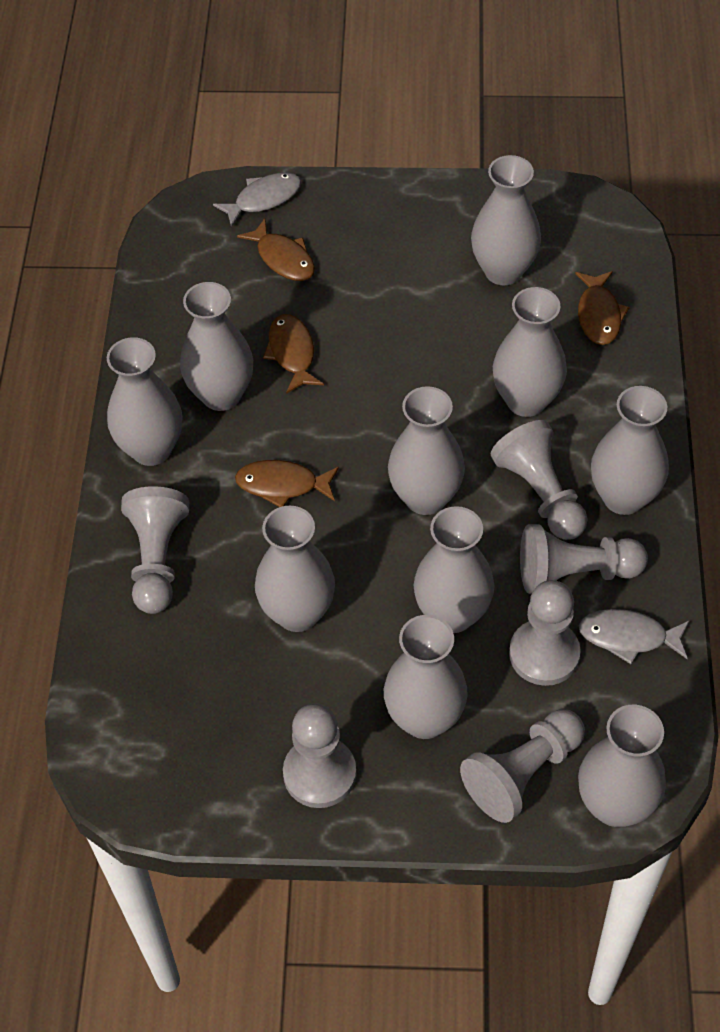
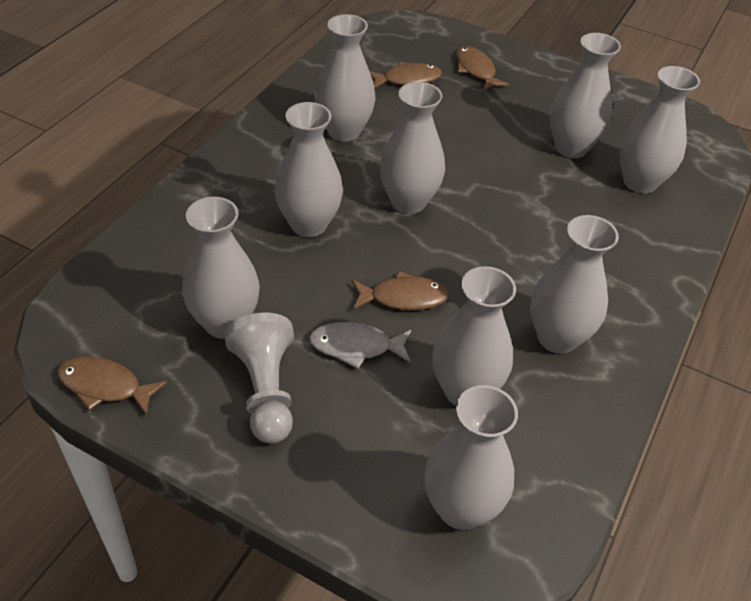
grey fish: 2 -> 1
grey pawn: 6 -> 1
grey vase: 10 -> 9

